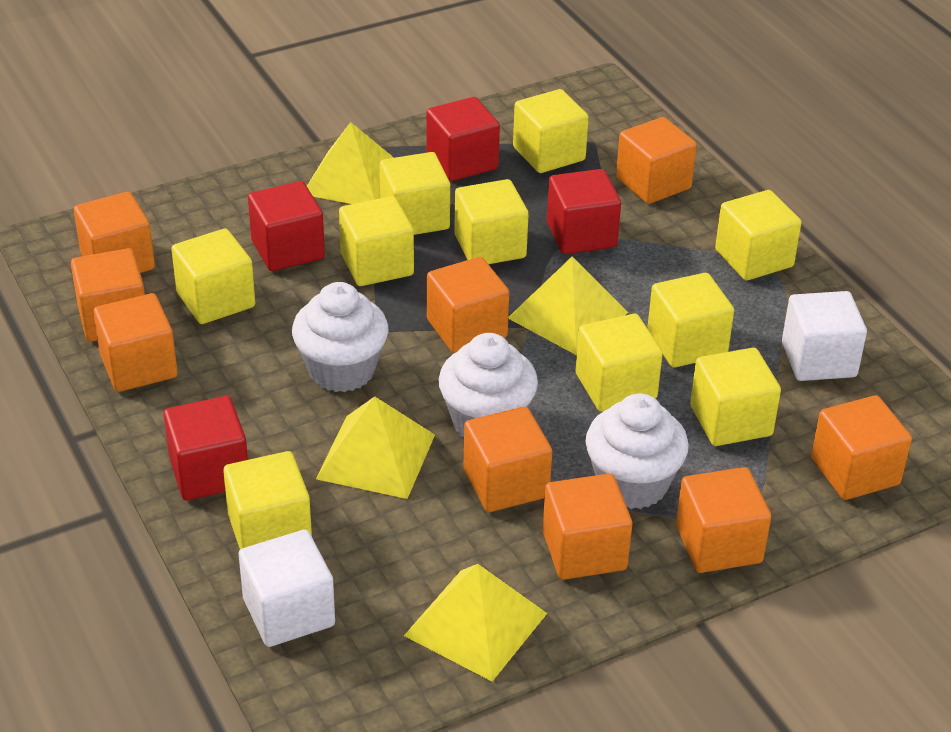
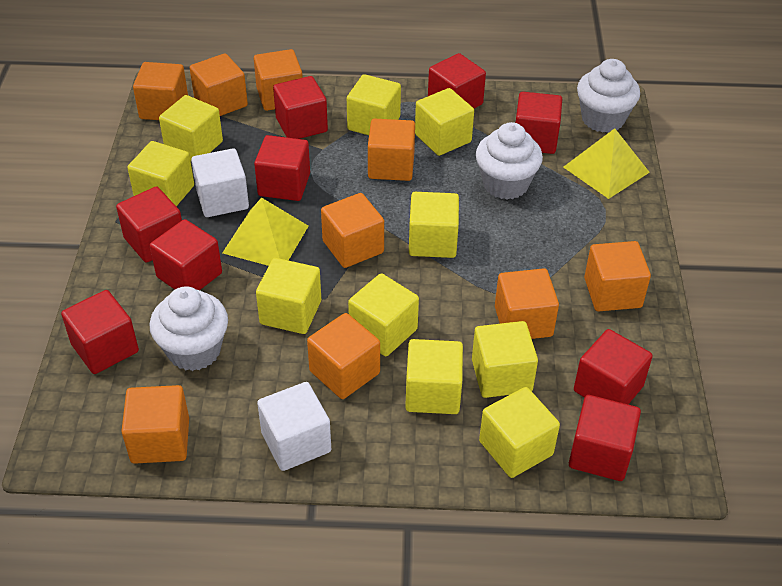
red cube: 4 -> 9
yellow pyramid: 4 -> 2

